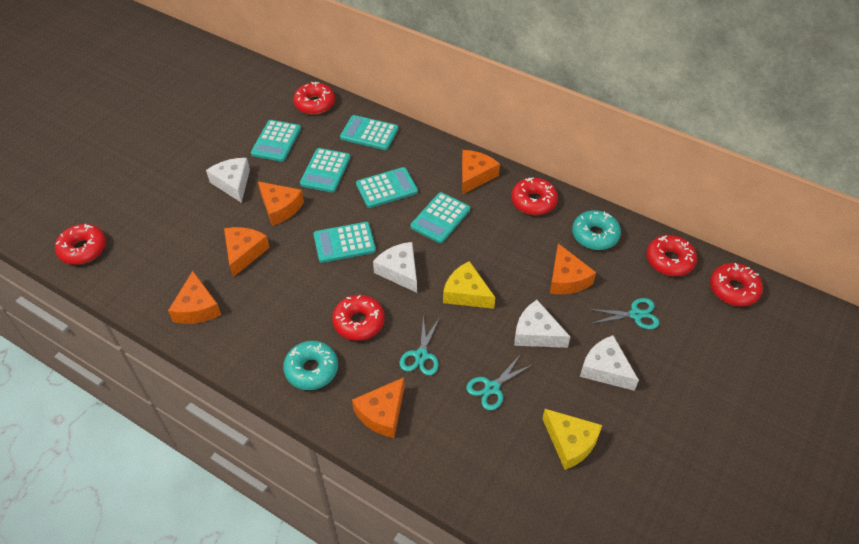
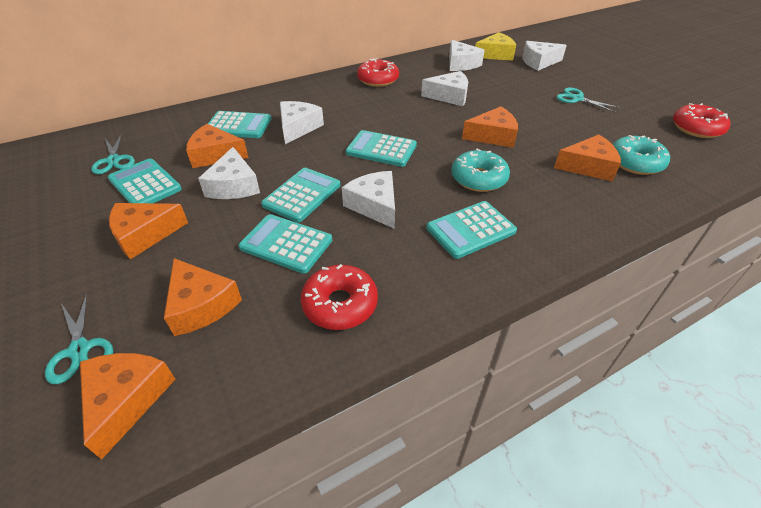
red donut: 6 -> 3
white cheese: 4 -> 6
yellow cheese: 2 -> 1

